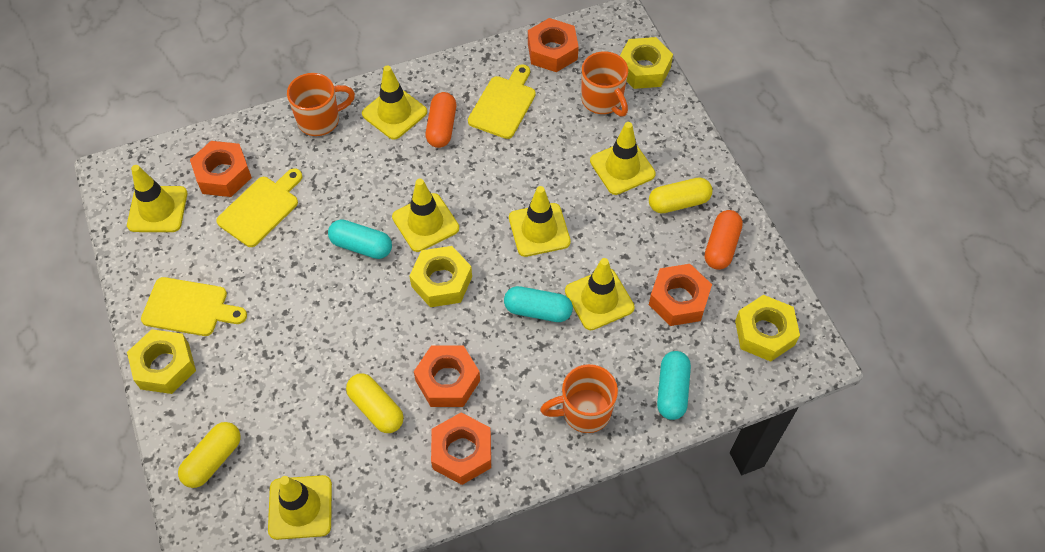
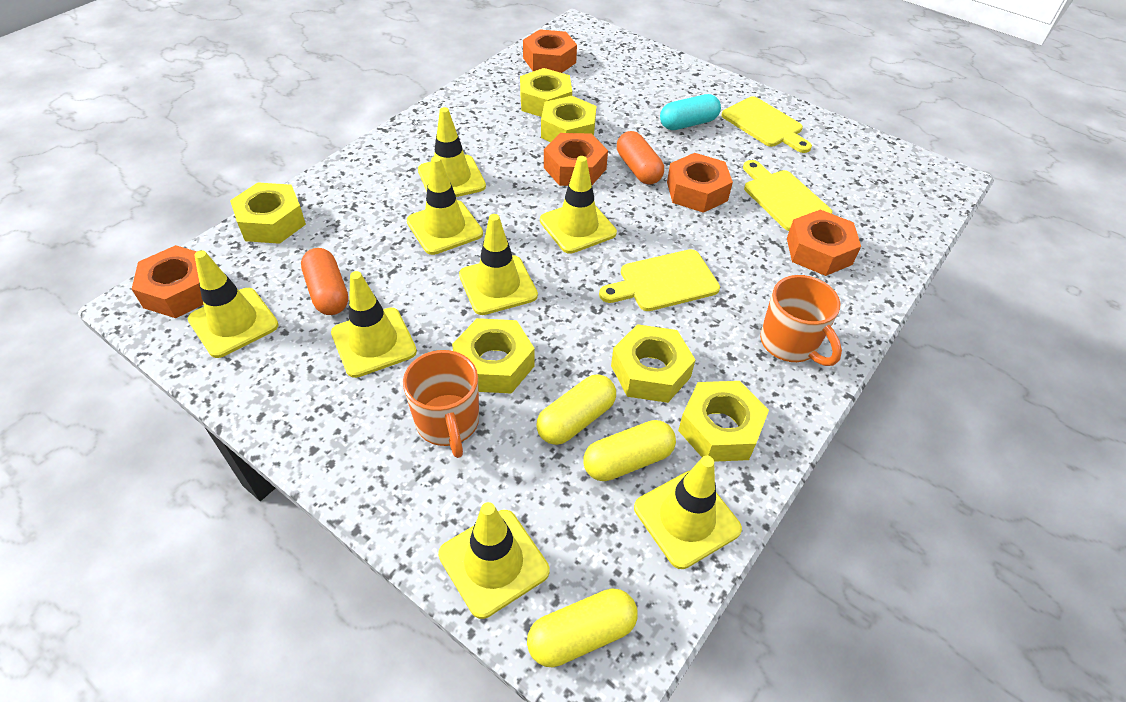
orange mug: 3 -> 2
turquoise capsule: 3 -> 1
yellow nut: 4 -> 6
yellow traffic cone: 7 -> 8

